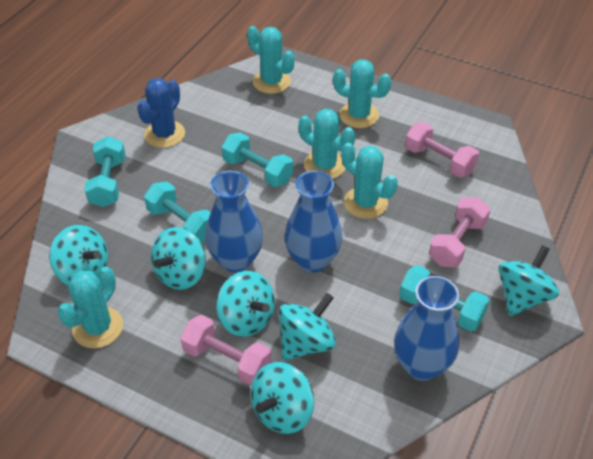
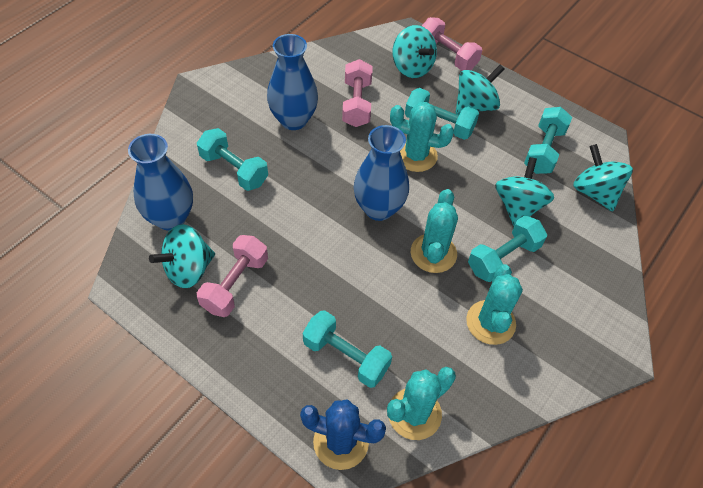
turquoise cactus: 5 -> 4
turquoise dumbbell: 4 -> 5
turquoise spinning top: 6 -> 5

